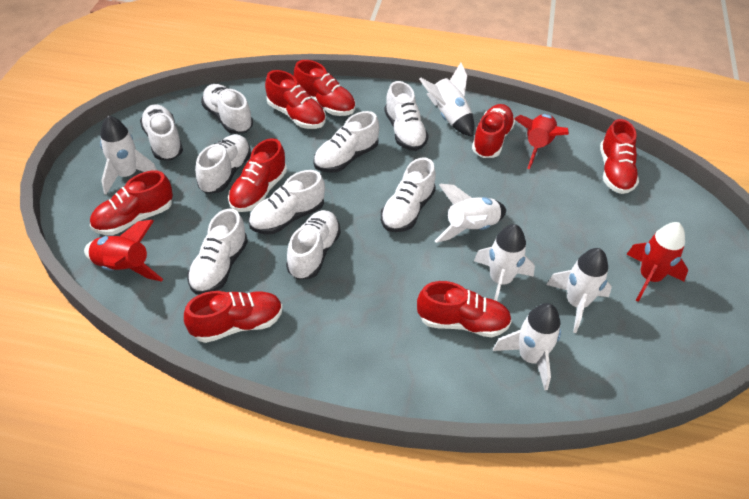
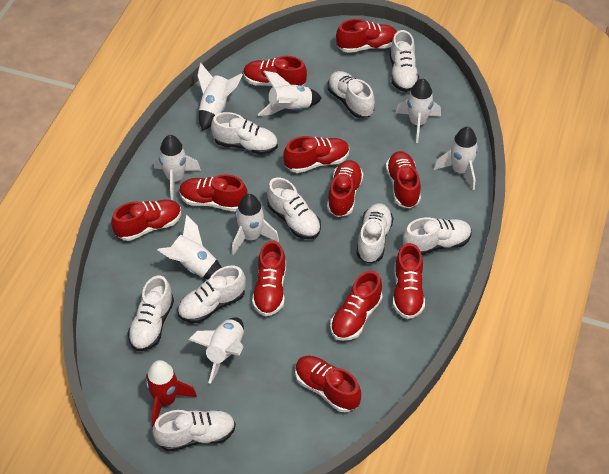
red rocket: 3 -> 1
red shoe: 8 -> 11
white rocket: 6 -> 8

